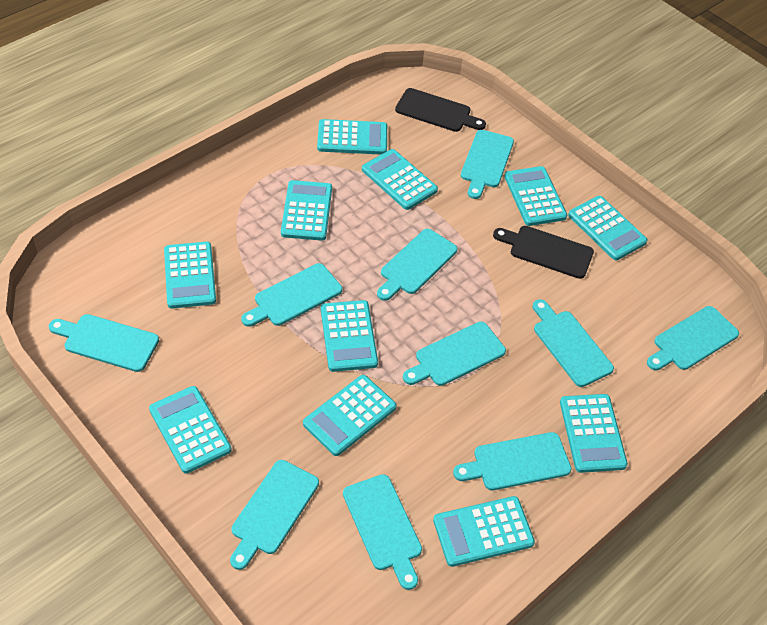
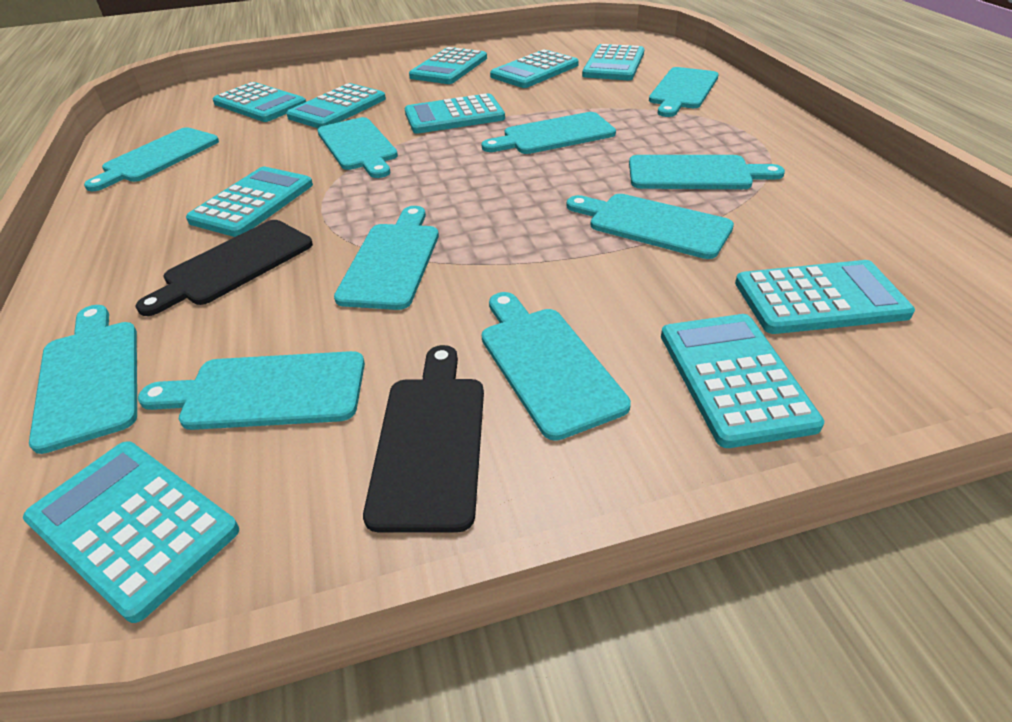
turquoise calculator: 11 -> 10

